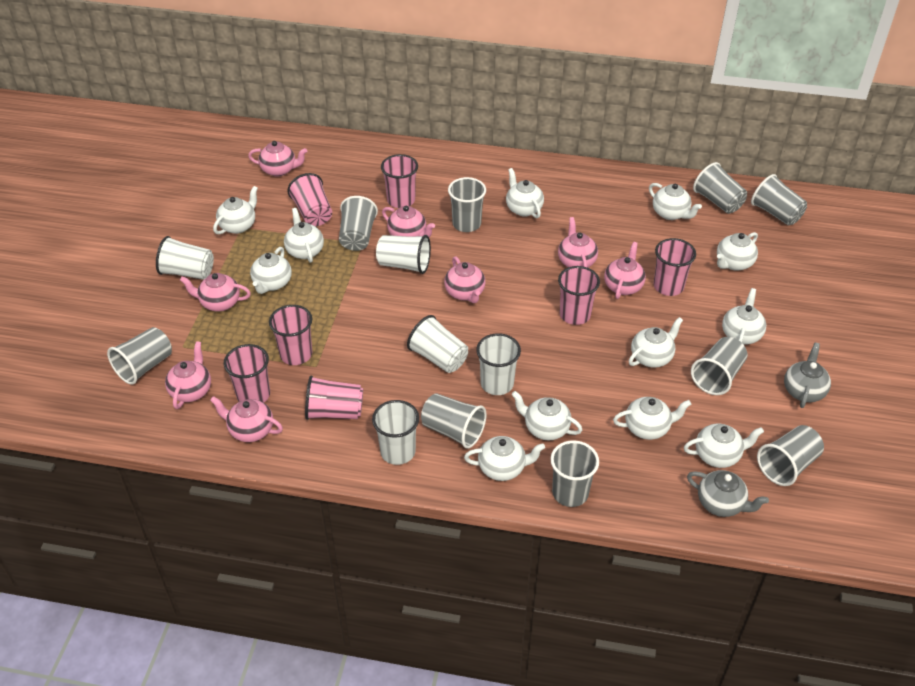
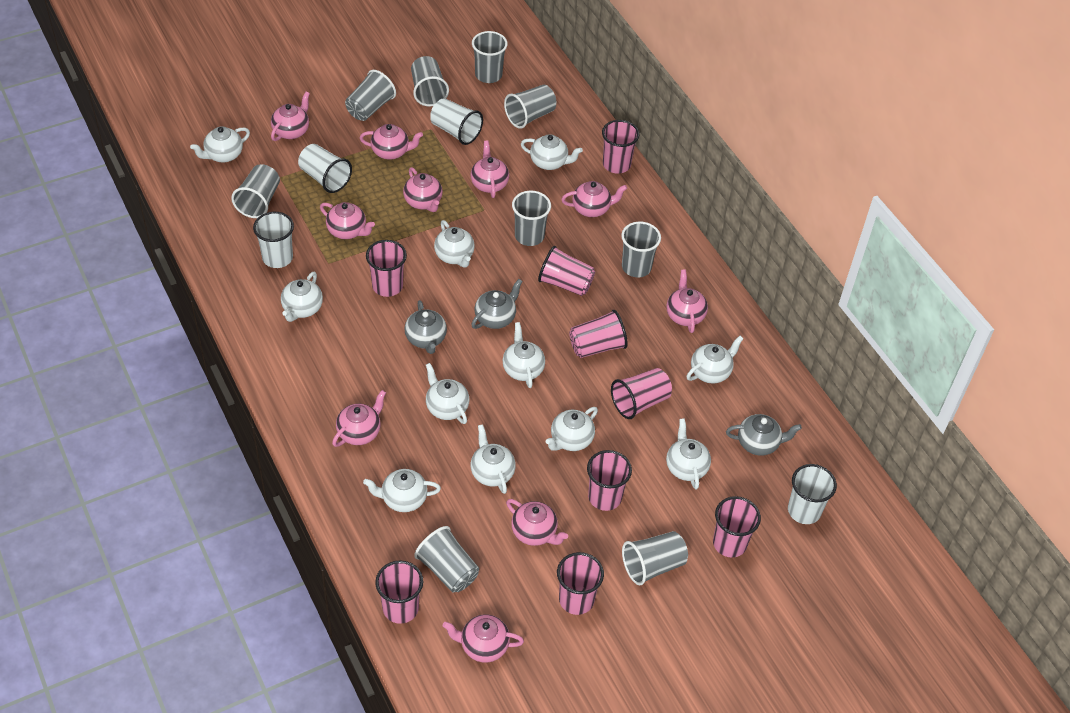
grey teapot: 2 -> 3
pink cup: 7 -> 9
pink teapot: 8 -> 10
white cup: 5 -> 4
white teapot: 12 -> 11

